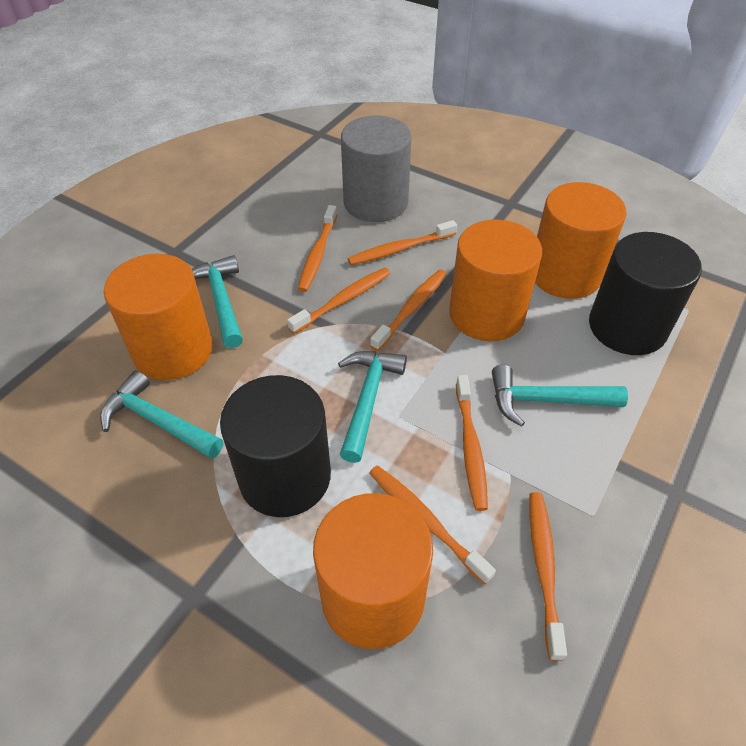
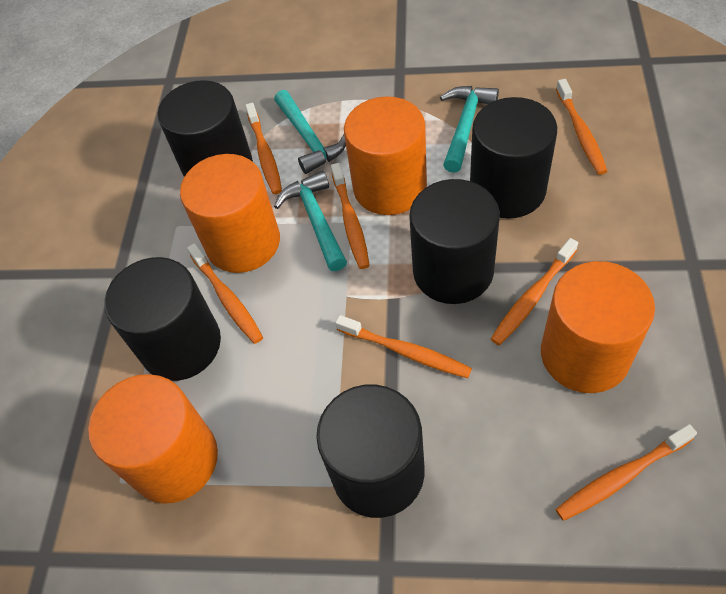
black cylinder: 2 -> 5
grey cylinder: 1 -> 0
turquoise hammer: 4 -> 3

